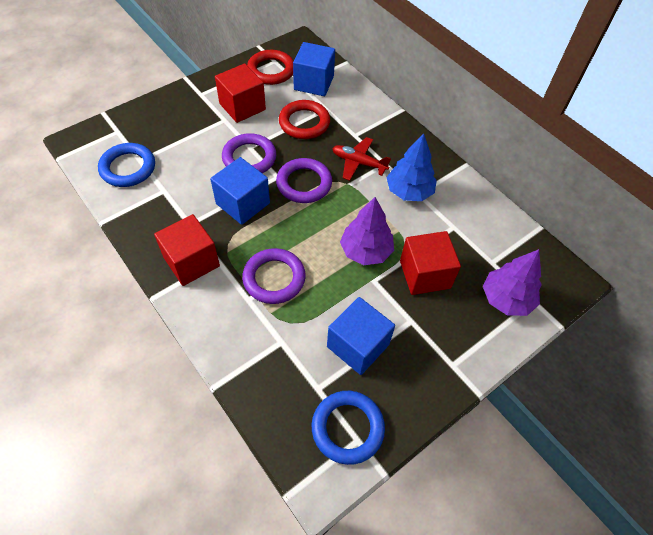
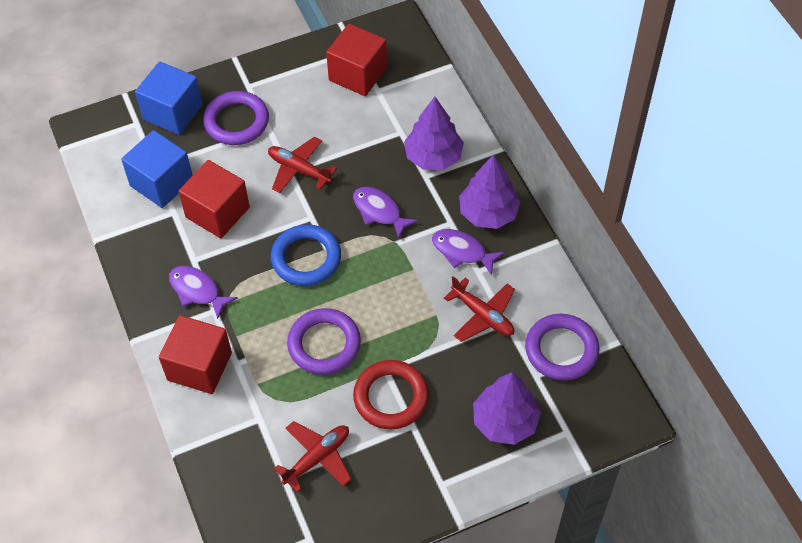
blue cube: 3 -> 2
blue ring: 2 -> 1
blue tree: 1 -> 0
purple fish: 0 -> 3
purple tree: 2 -> 3
red plane: 1 -> 3
red ring: 2 -> 1

